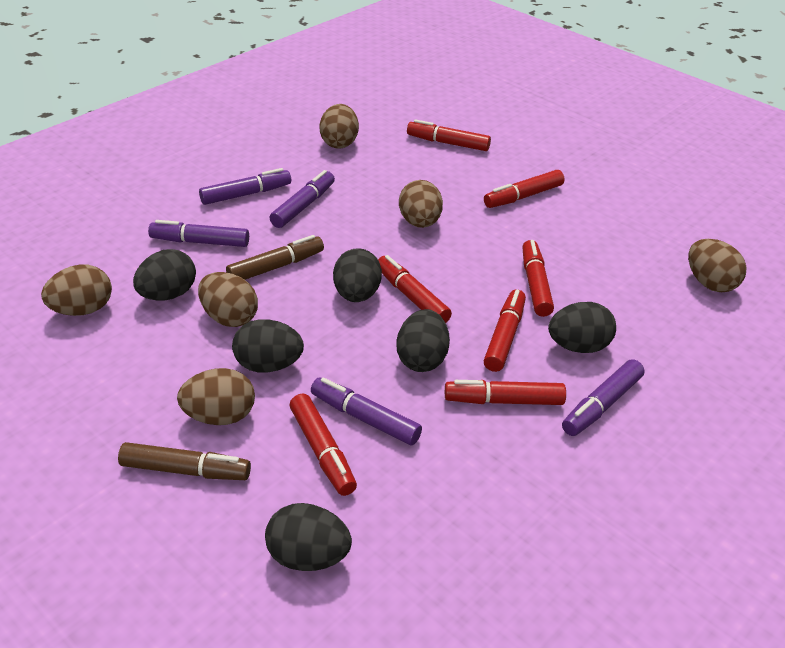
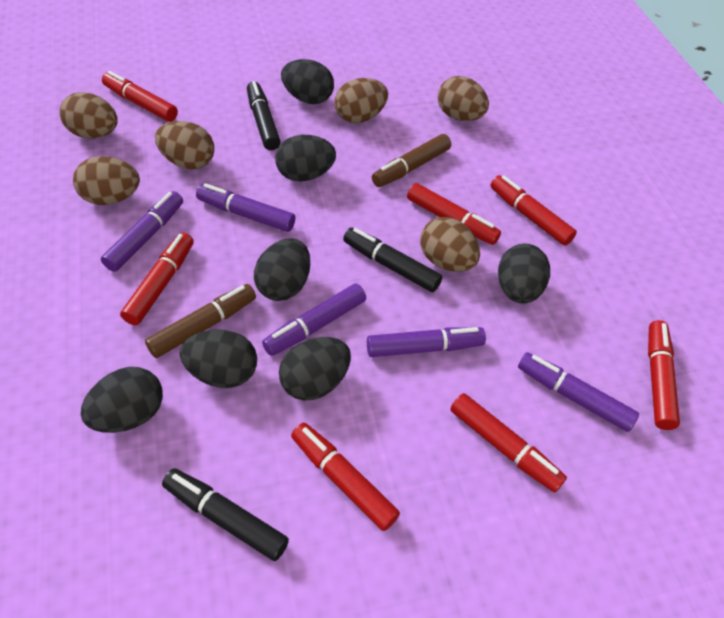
black egg: 6 -> 7
black marker: 0 -> 3

